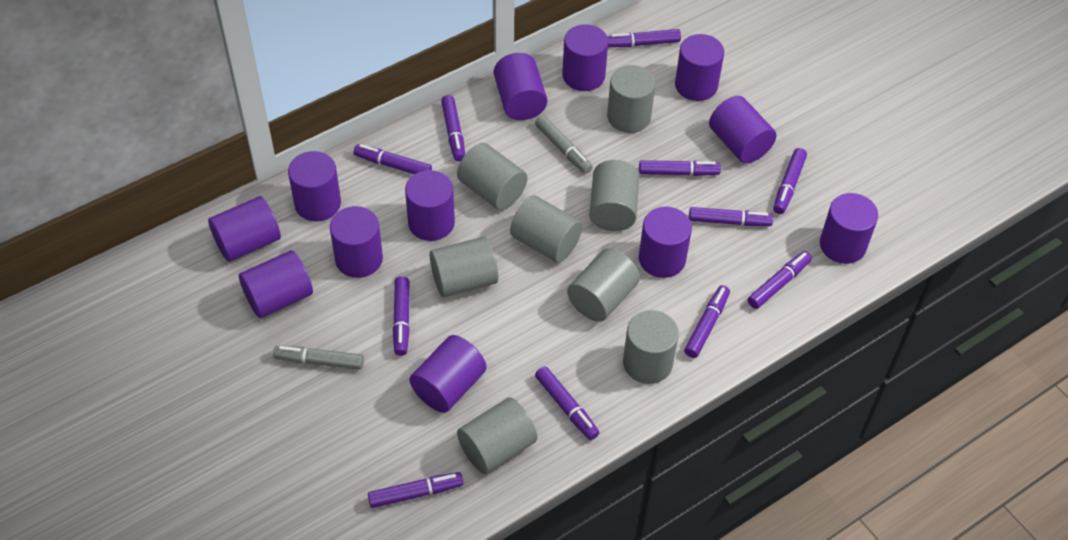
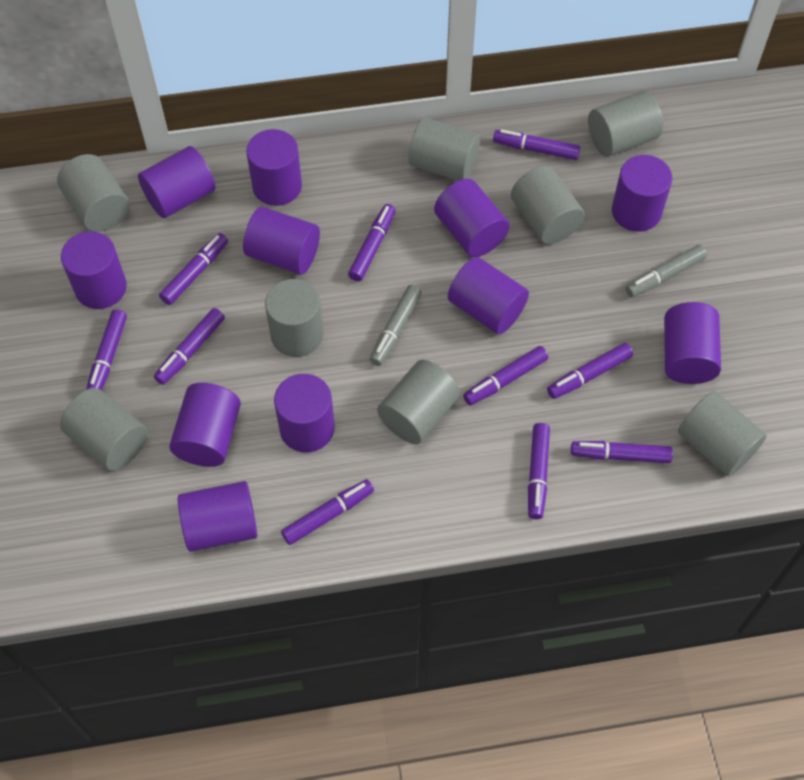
purple cylinder: 12 -> 11
purple marker: 11 -> 10

